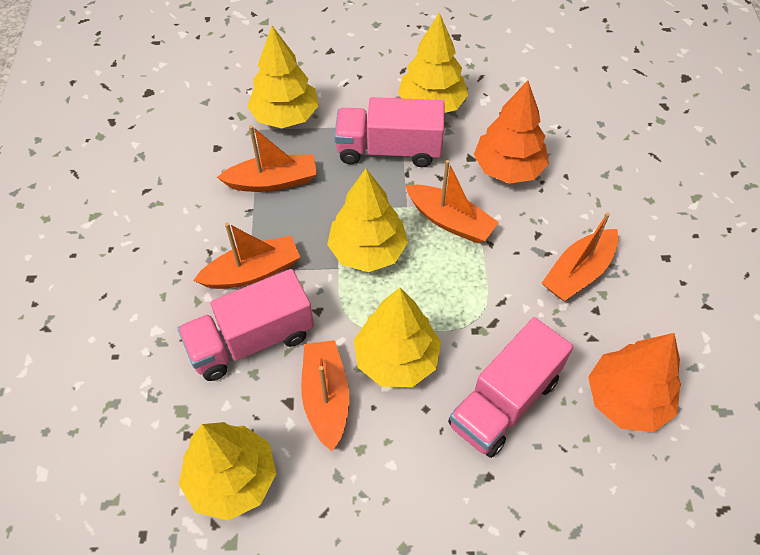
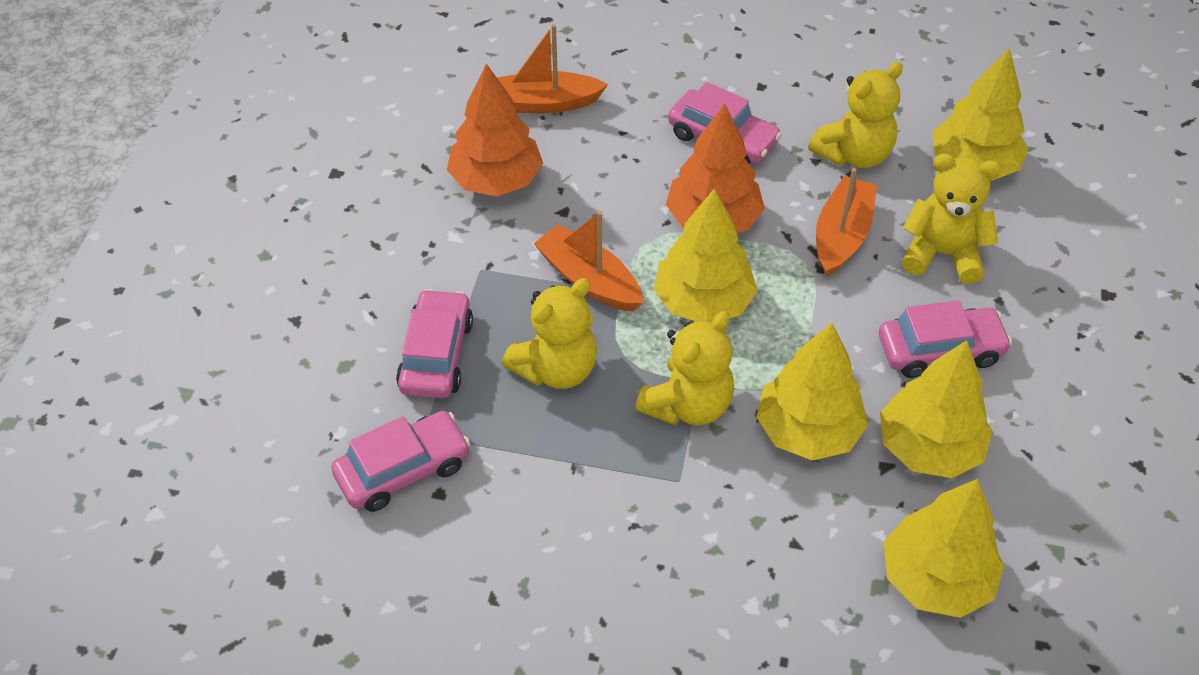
orange boat: 5 -> 3
pink car: 0 -> 4
pink truck: 3 -> 0
yellow teddy bear: 0 -> 4

